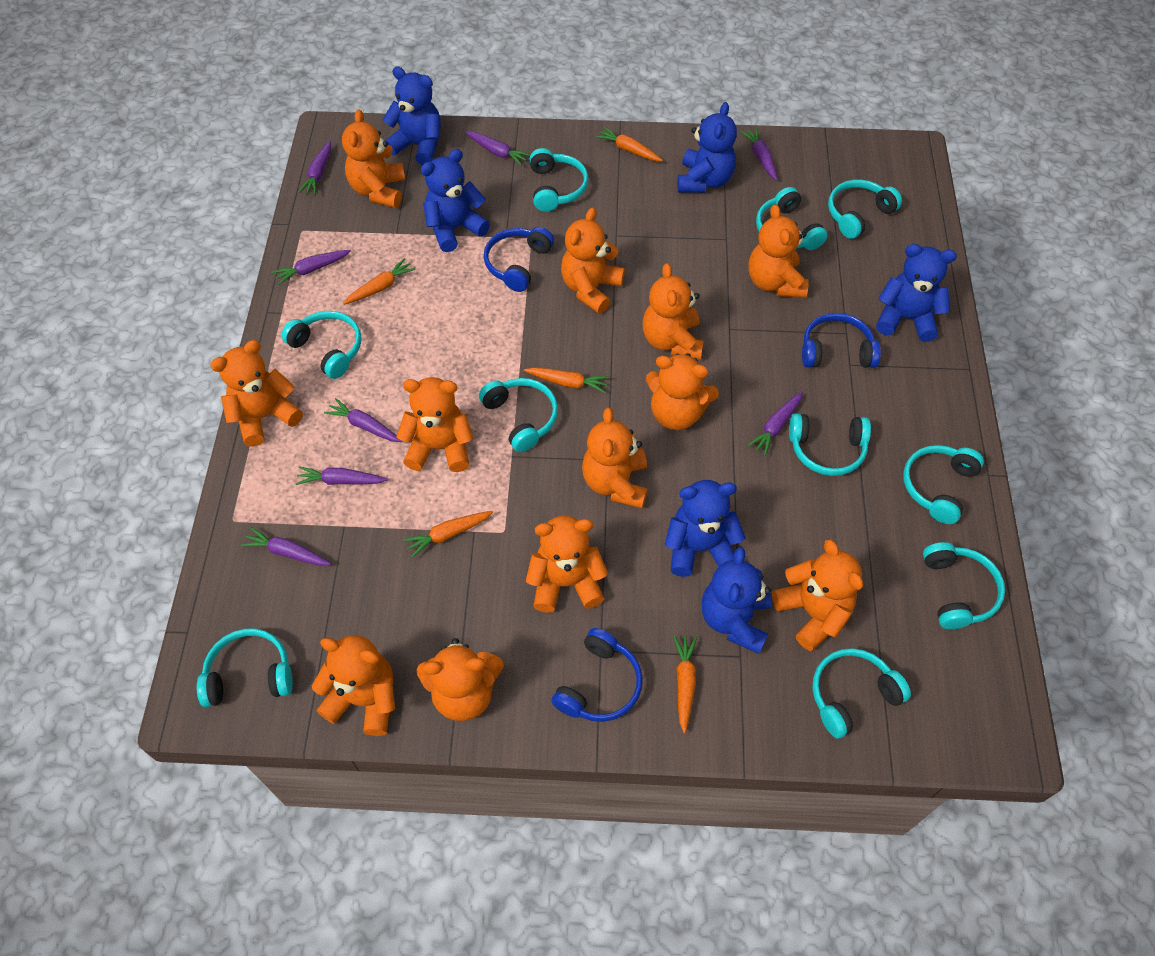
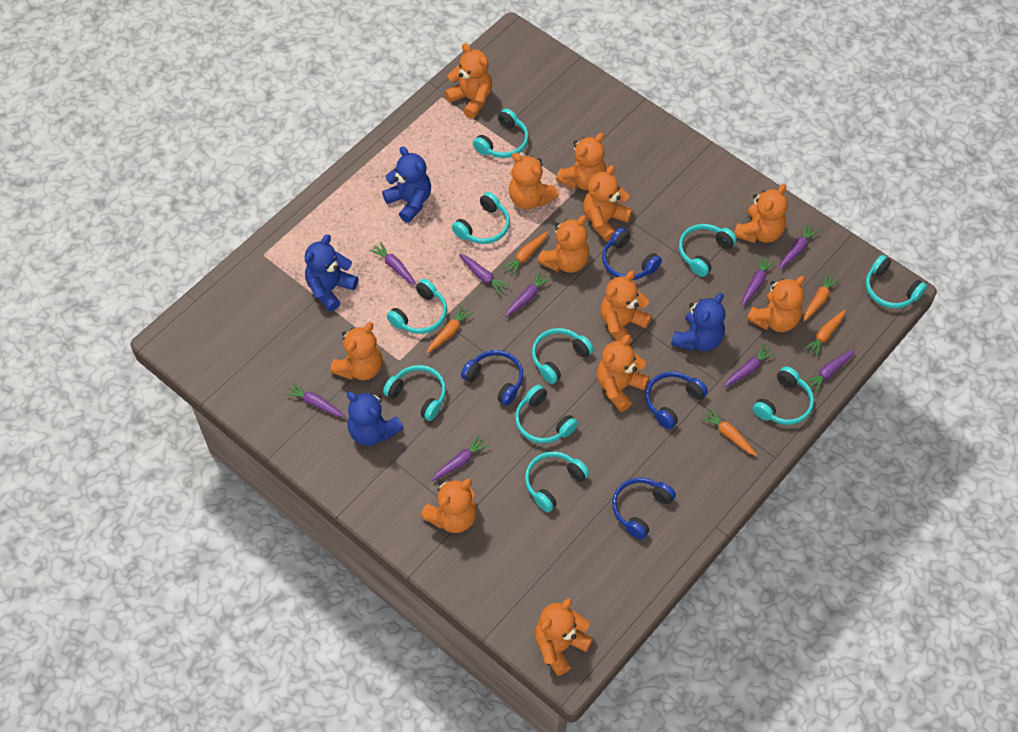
blue headphones: 3 -> 4
blue teddy bear: 6 -> 4
purple carrot: 8 -> 9

